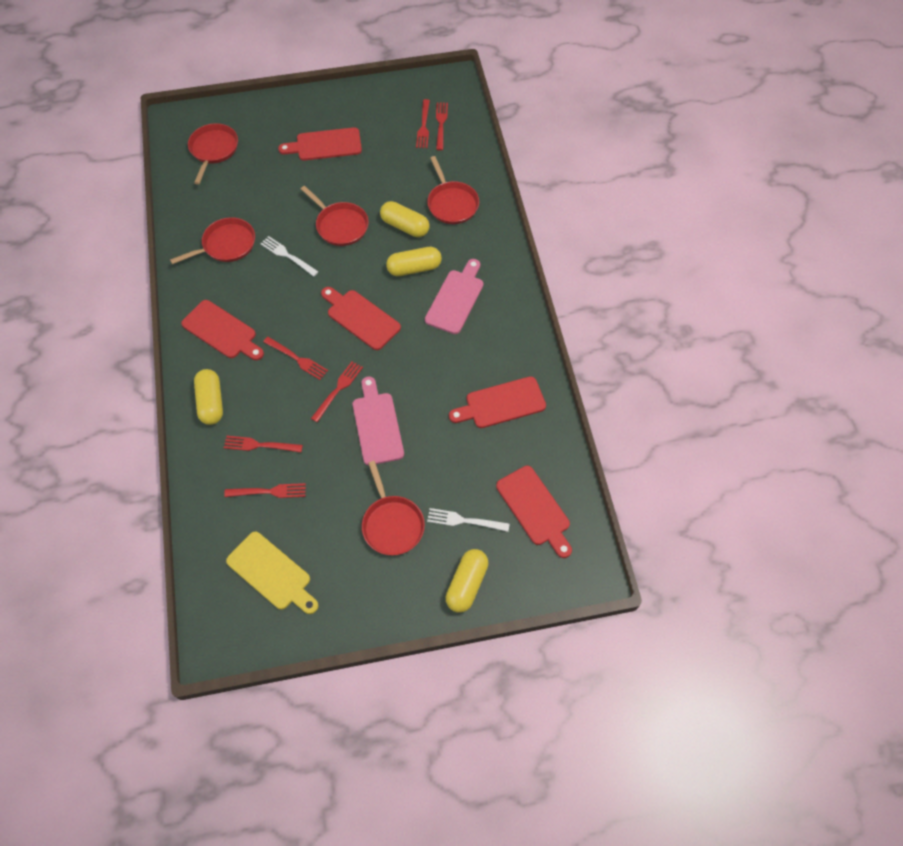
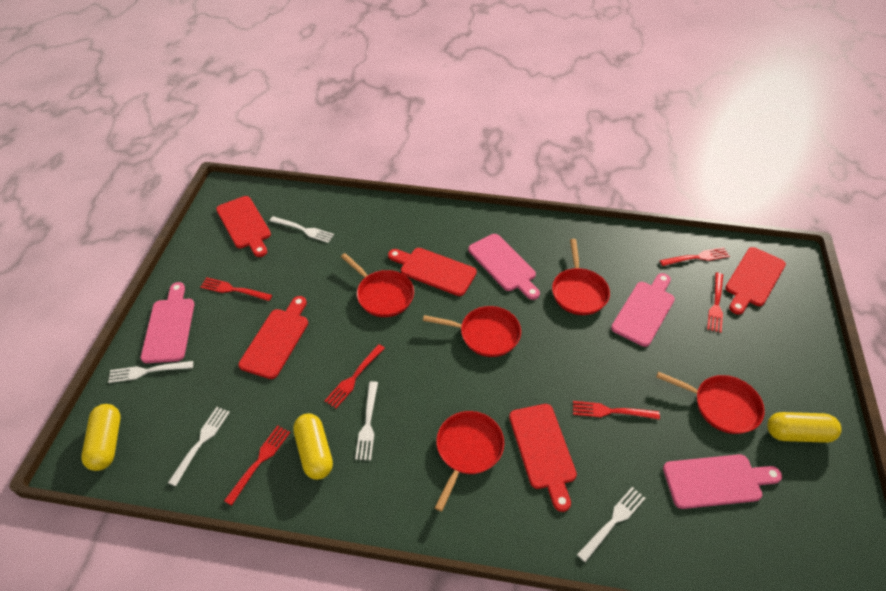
pink cutting board: 2 -> 4
white fork: 2 -> 5
yellow capsule: 4 -> 3
yellow cutting board: 1 -> 0

